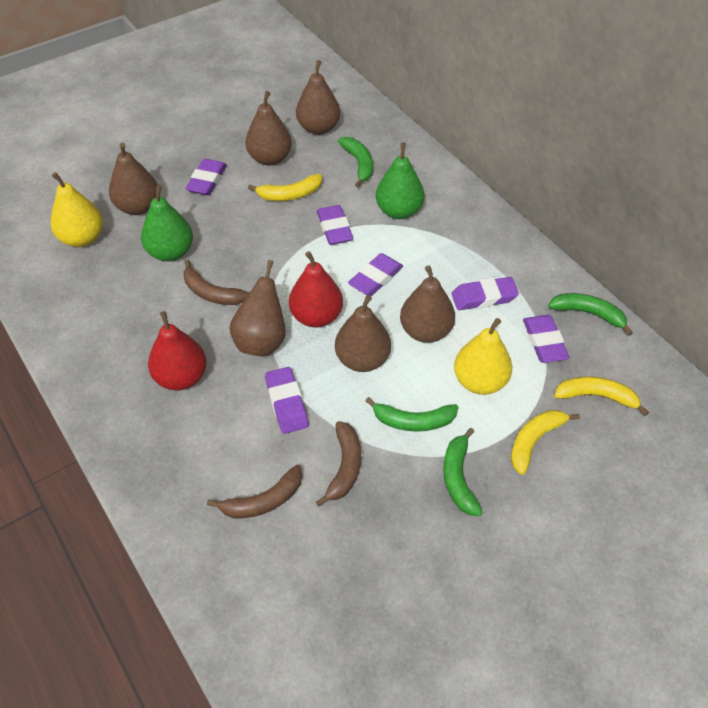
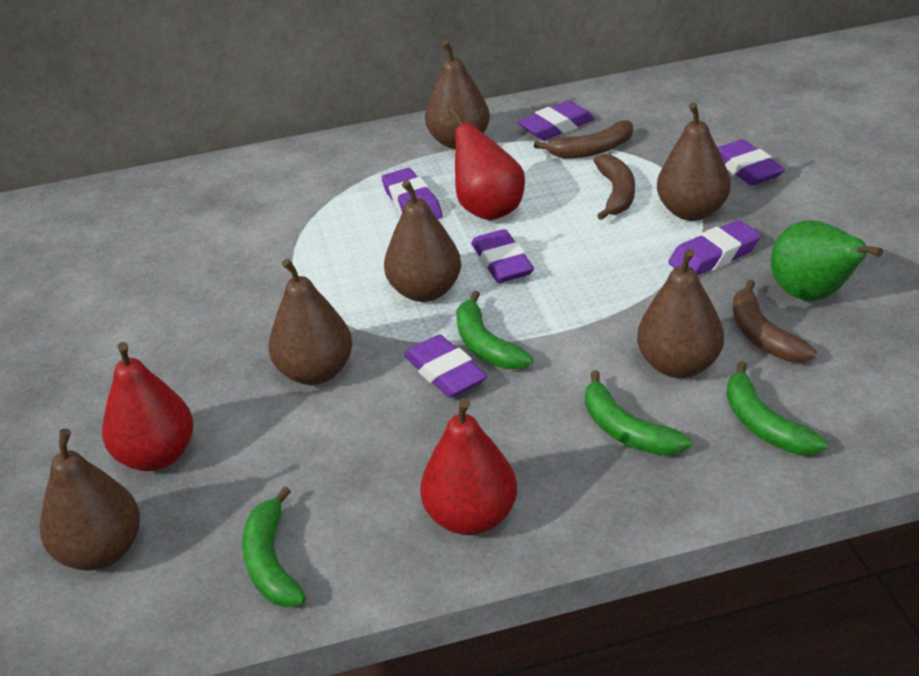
green pear: 2 -> 1
red pear: 2 -> 3
yellow banana: 3 -> 0
yellow pear: 2 -> 0

